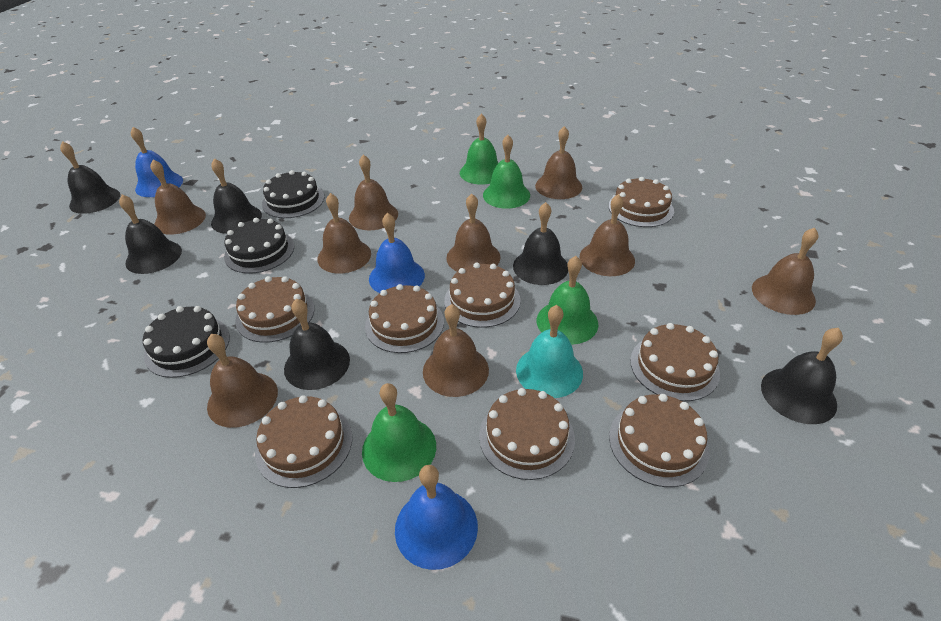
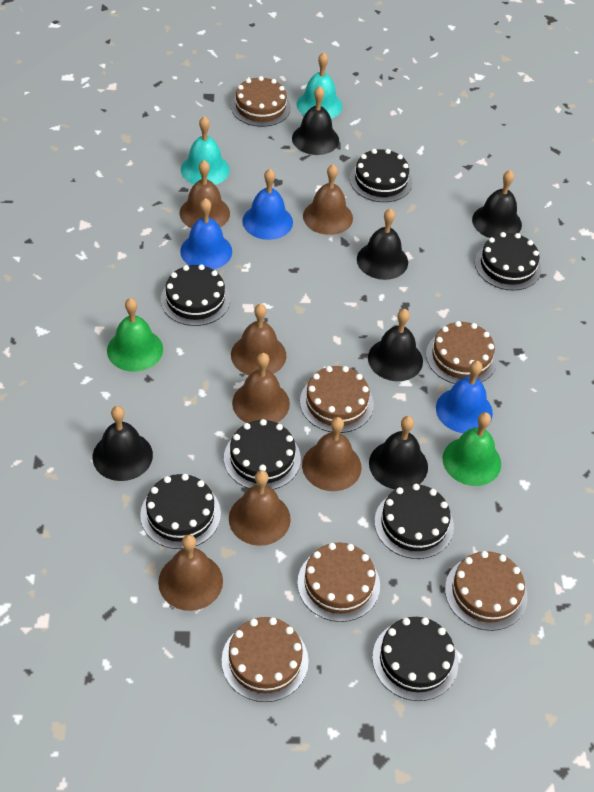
black cake: 3 -> 7
brown bell: 9 -> 7
brown cake: 8 -> 6
green bell: 4 -> 2
turquoise bell: 1 -> 2

